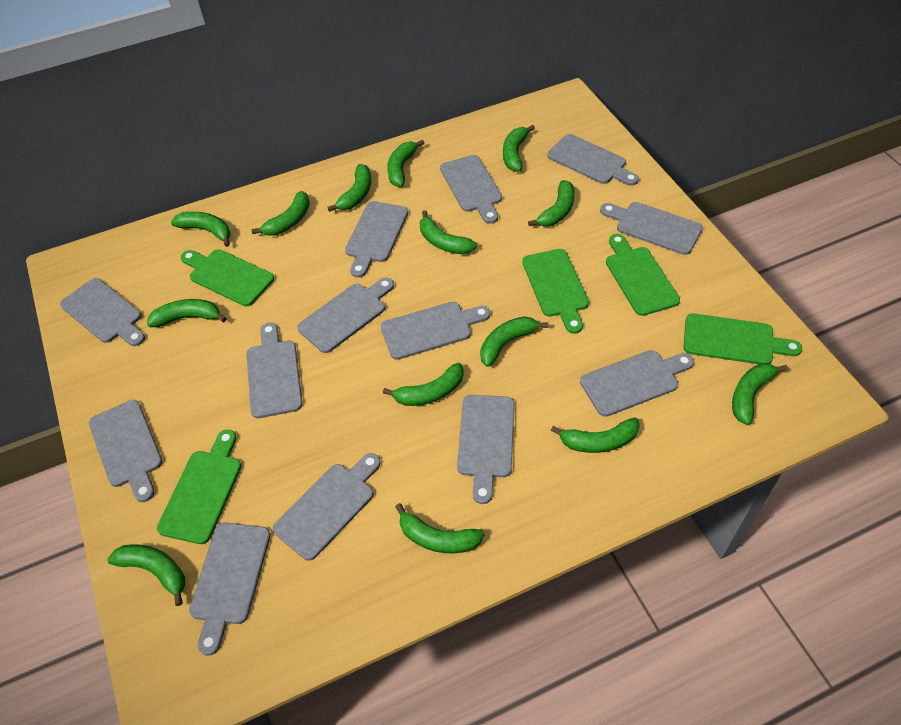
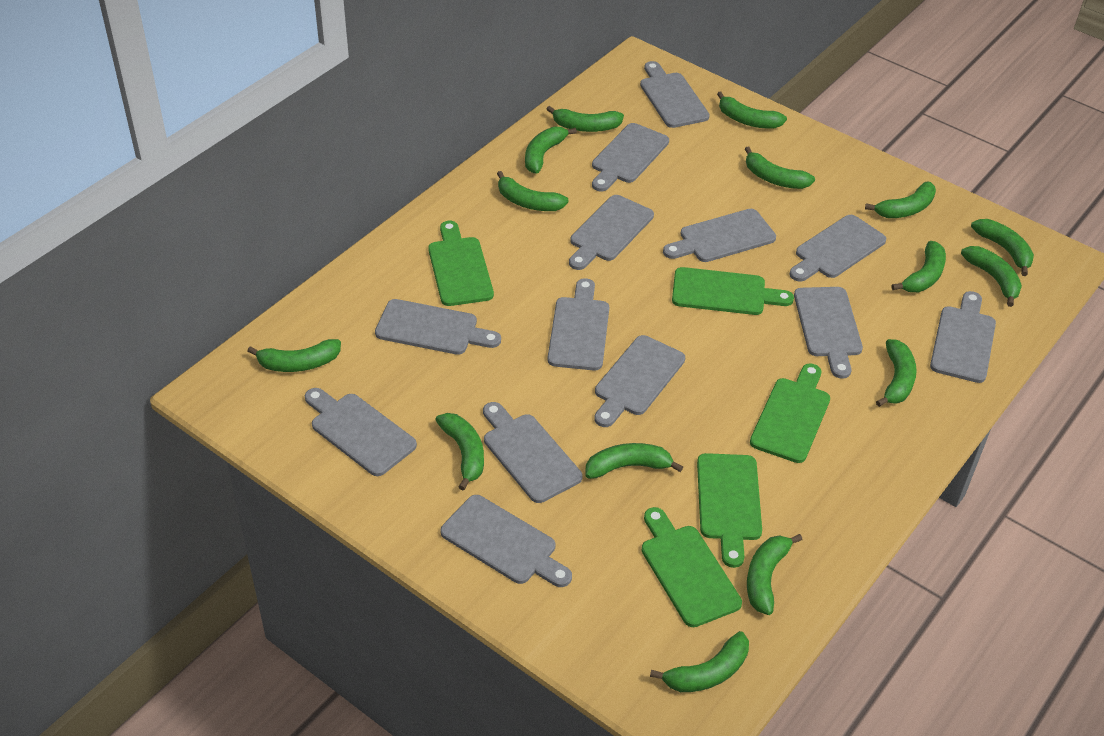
green banana: 14 -> 15

